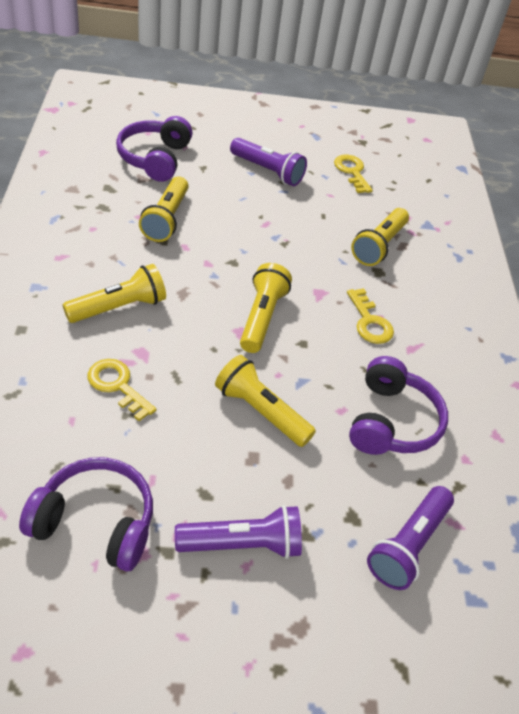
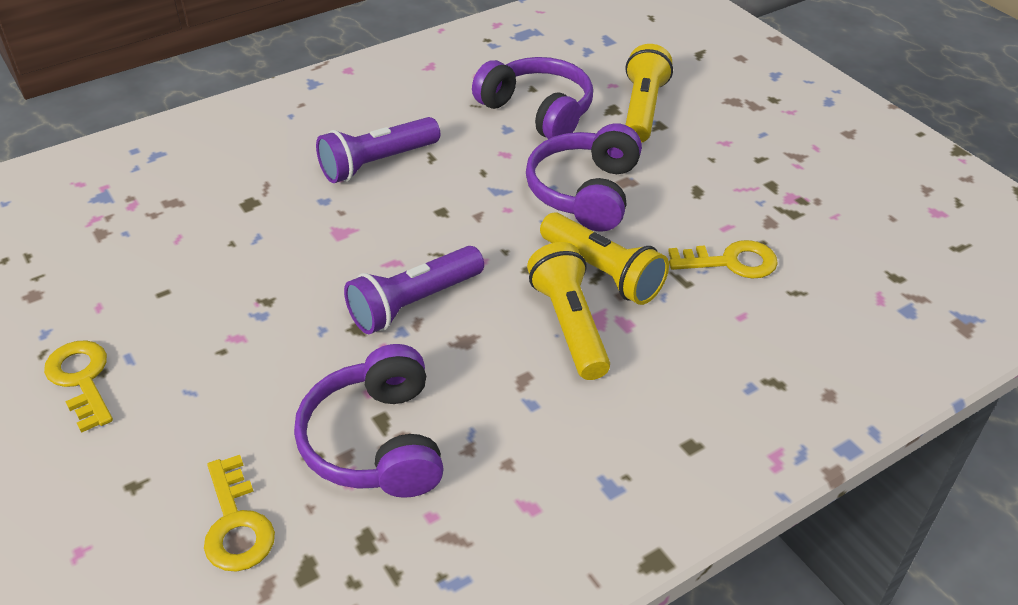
purple flashlight: 3 -> 2
yellow flashlight: 5 -> 3

